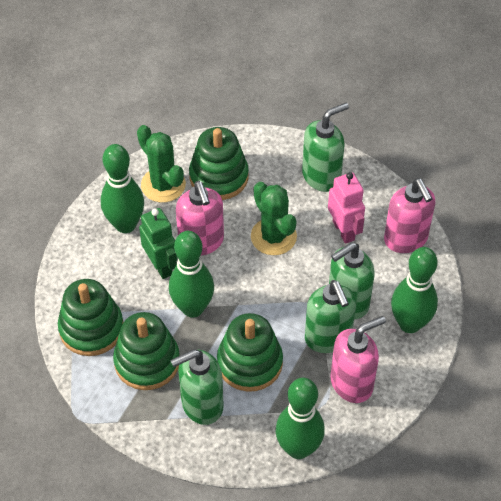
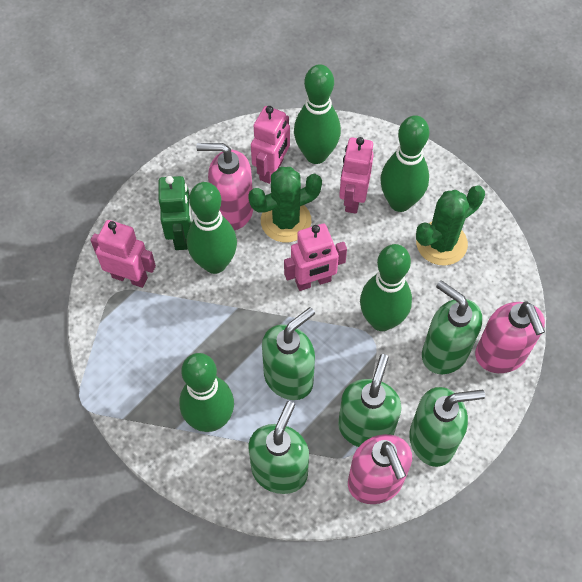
green bowling pin: 4 -> 5
green soap dispenser: 4 -> 5
green stacking toy: 4 -> 0
pink robot: 1 -> 4

